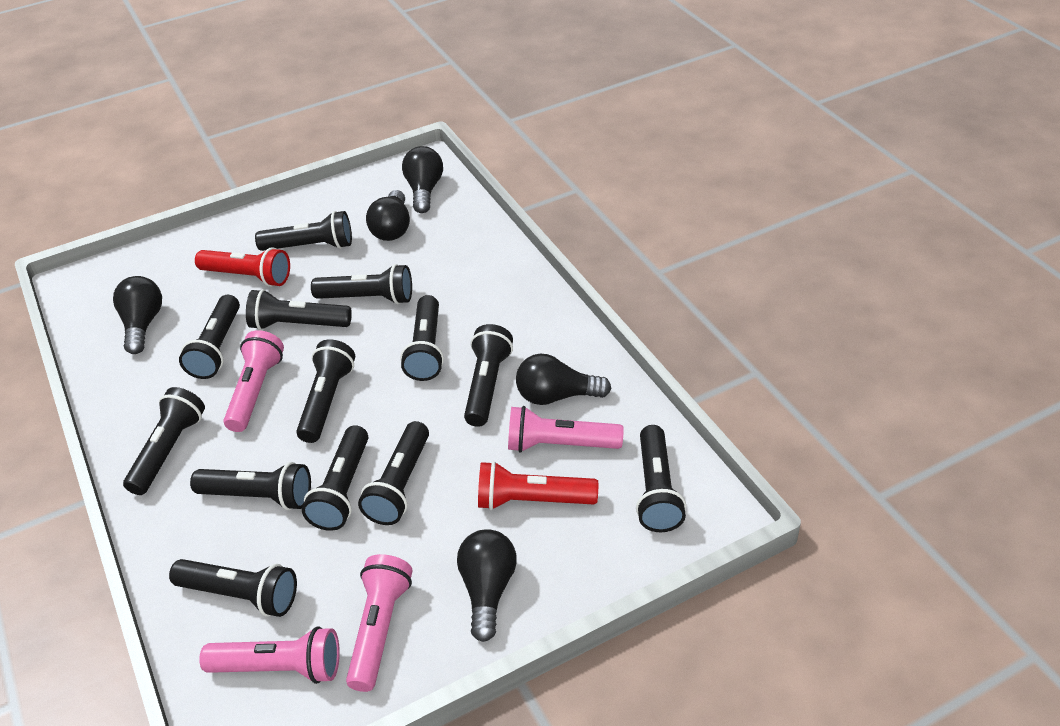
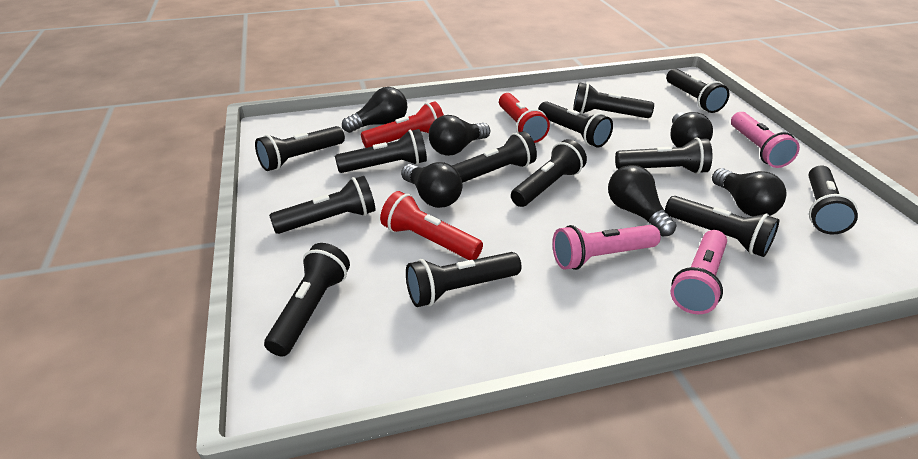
black light bulb: 5 -> 6
pink flashlight: 4 -> 3
red flashlight: 2 -> 3

